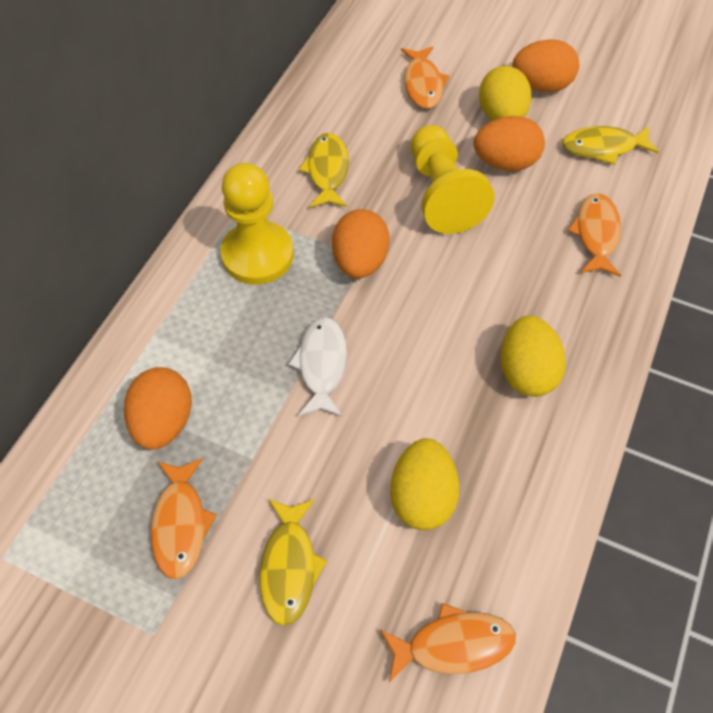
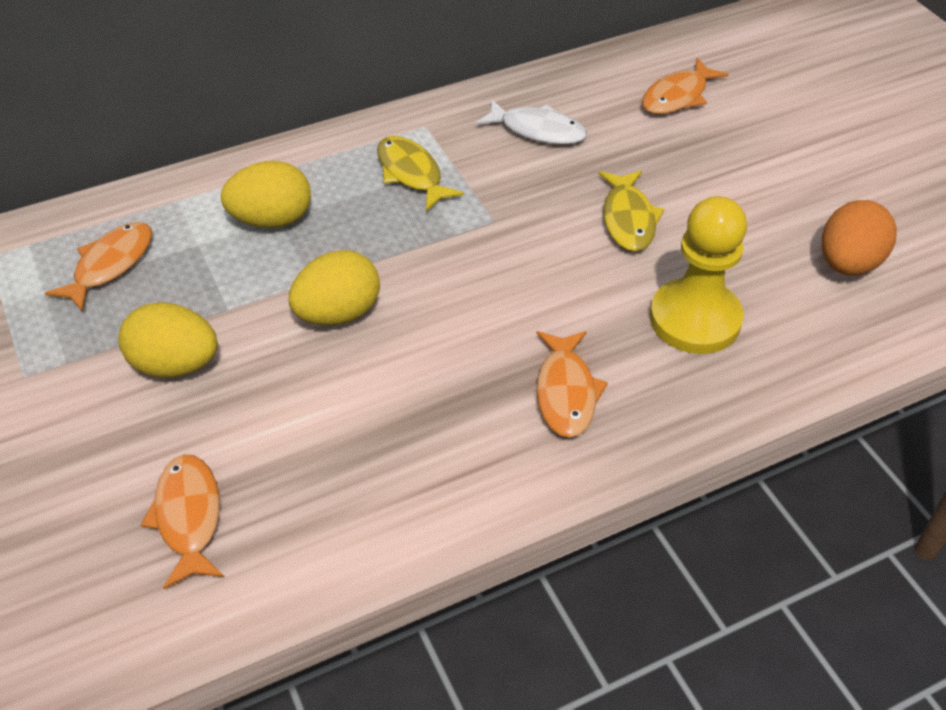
orange egg: 4 -> 1
yellow fish: 3 -> 2
yellow pawn: 2 -> 1

